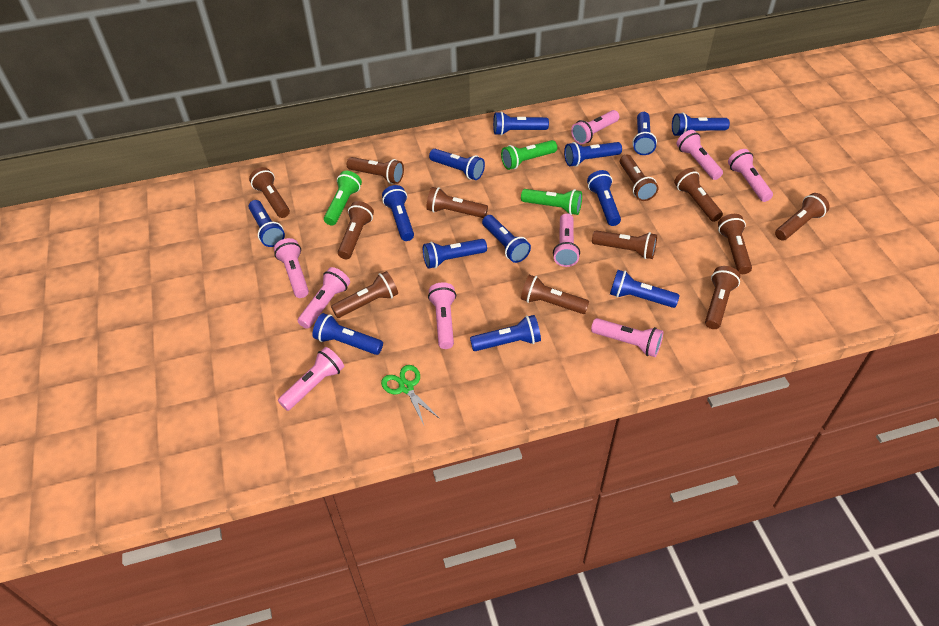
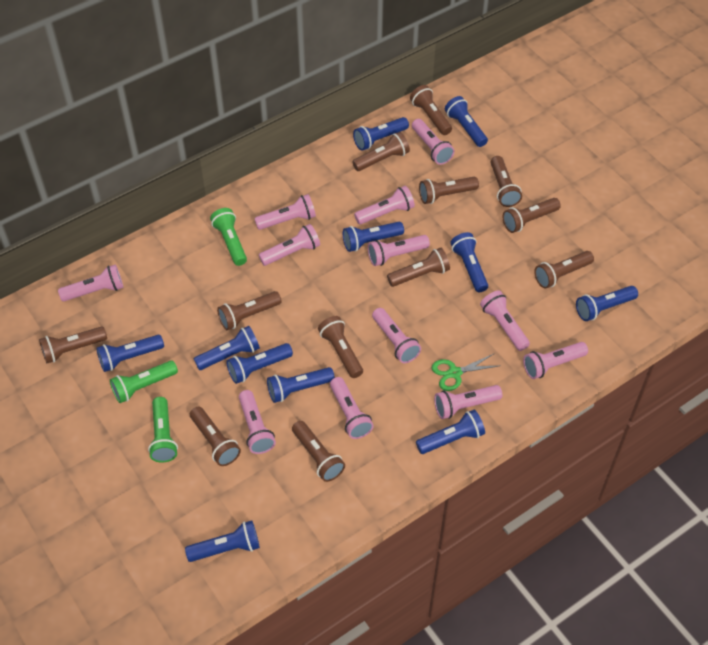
blue flashlight: 13 -> 11
pink flashlight: 9 -> 12

